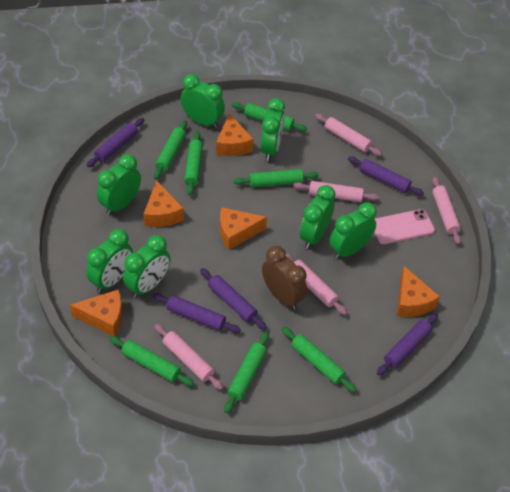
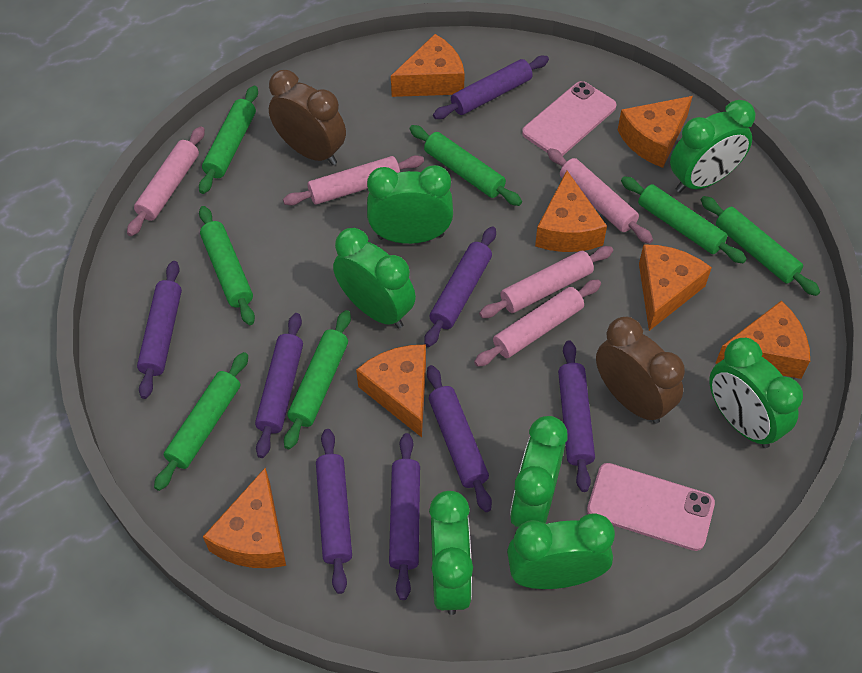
brown clock: 1 -> 2
orange cheese: 5 -> 7
pink phone: 1 -> 2
purple rolling pin: 5 -> 8

